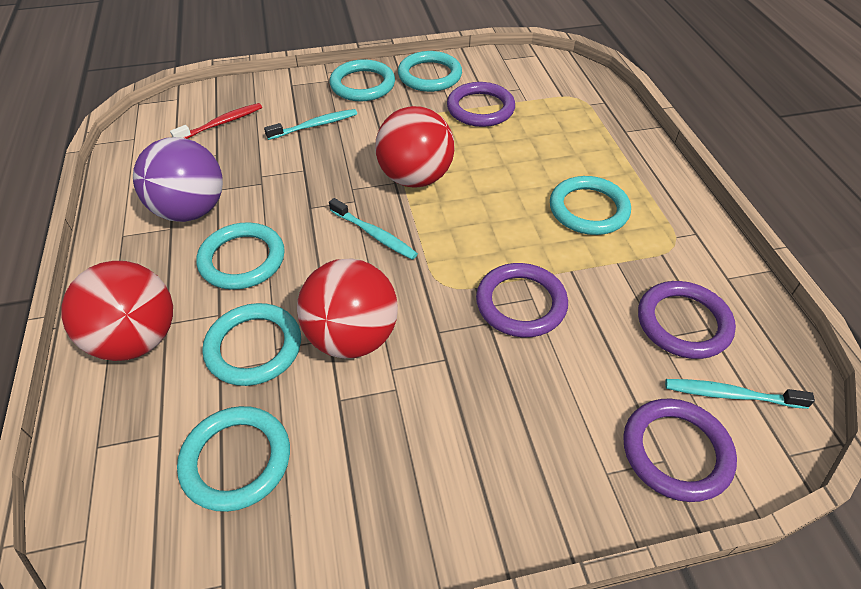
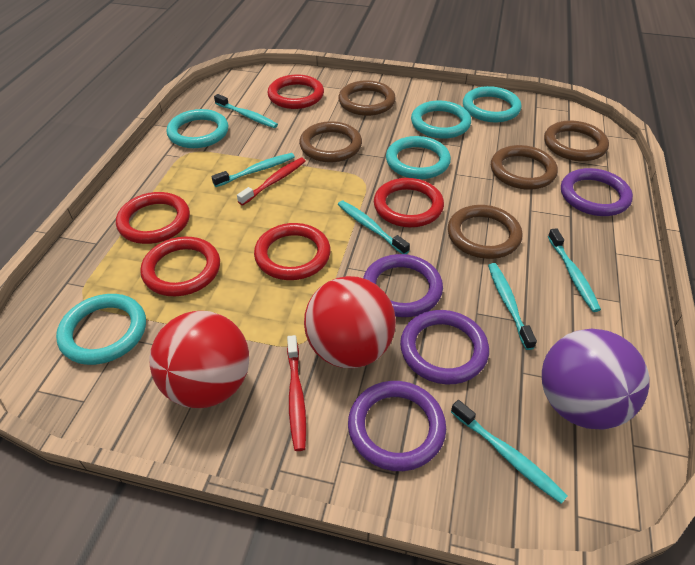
brown ring: 0 -> 5
red ball: 3 -> 2
red ring: 0 -> 5
red toothbrush: 1 -> 2
turquoise ring: 6 -> 5
turquoise toothbrush: 3 -> 6

